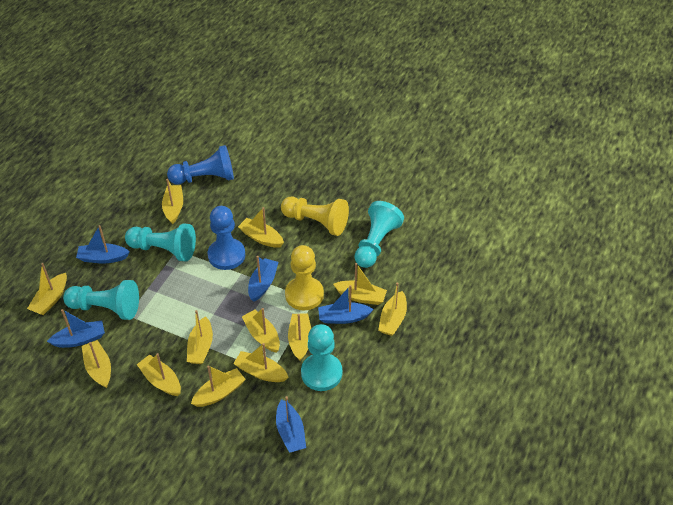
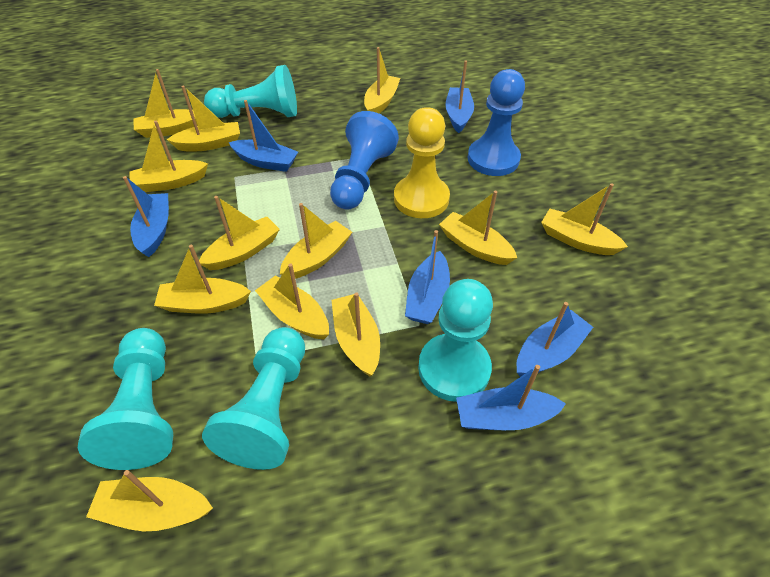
blue boat: 5 -> 6
yellow pawn: 2 -> 1

